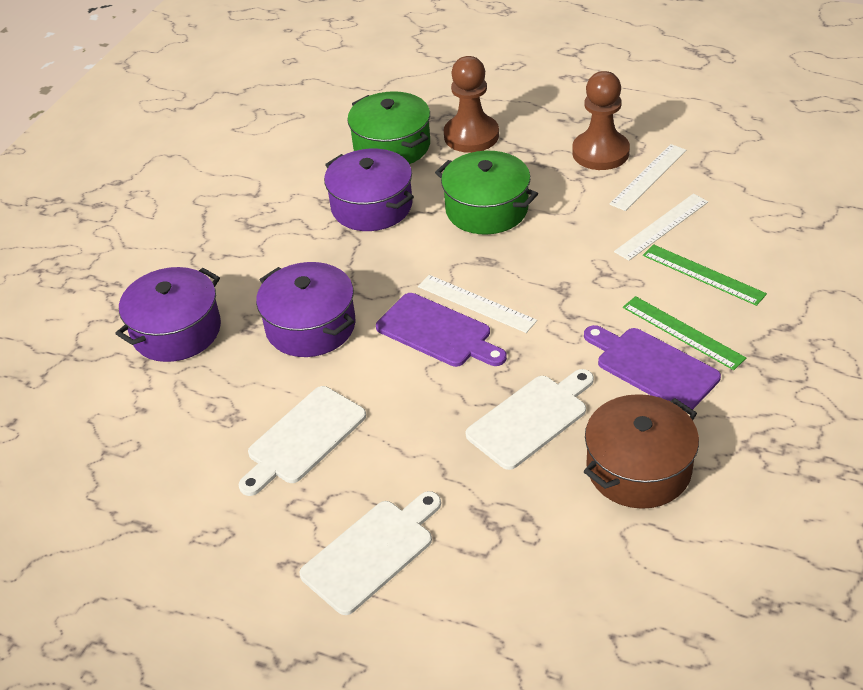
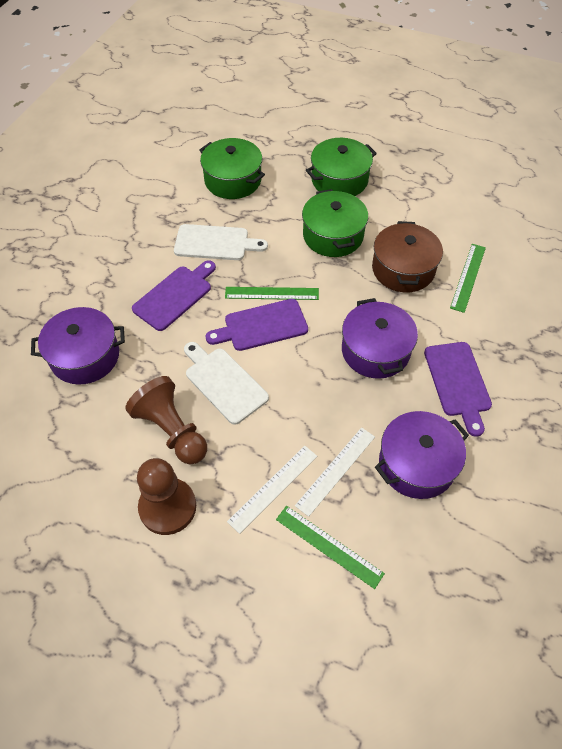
green pot: 2 -> 3
green ruler: 2 -> 3
purple cutting board: 2 -> 3
white cutting board: 3 -> 2
white ruler: 3 -> 2

